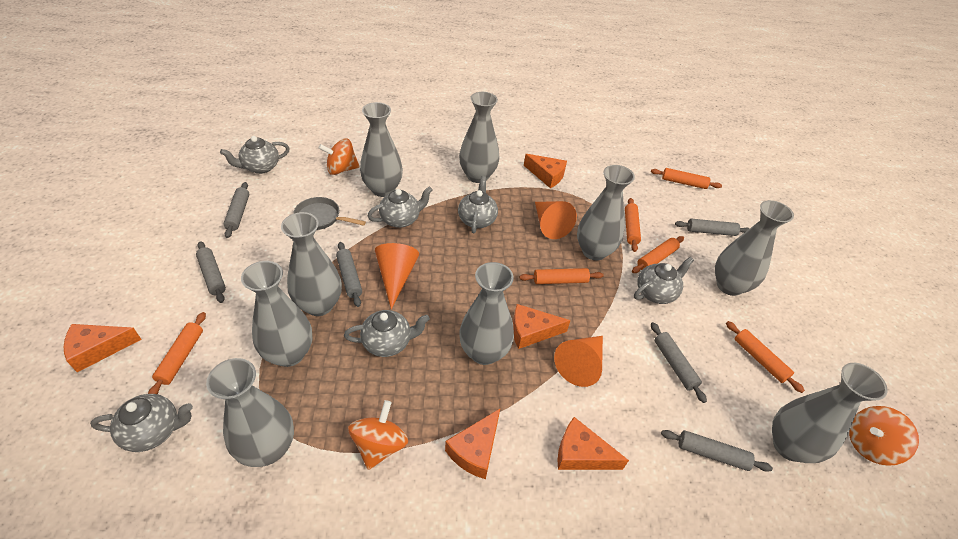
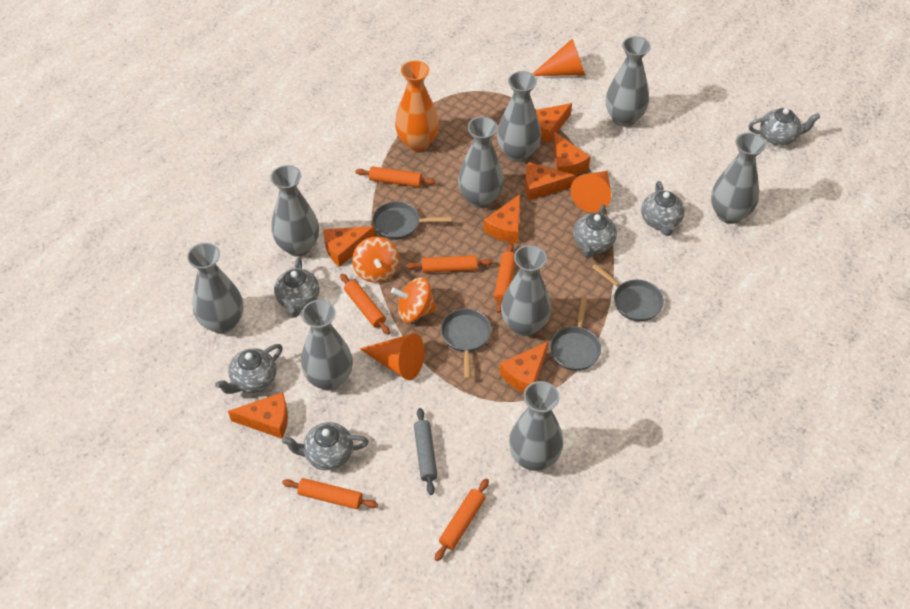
grey pan: 1 -> 4
grey rolling pin: 6 -> 1
orange cheese: 5 -> 7
orange spinning top: 3 -> 2
orange vase: 0 -> 1

